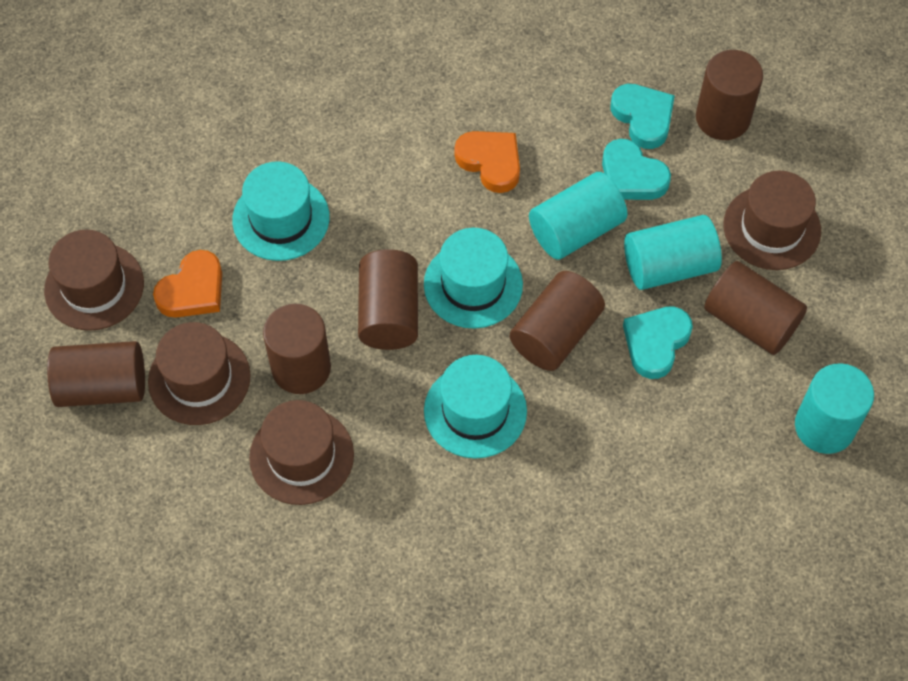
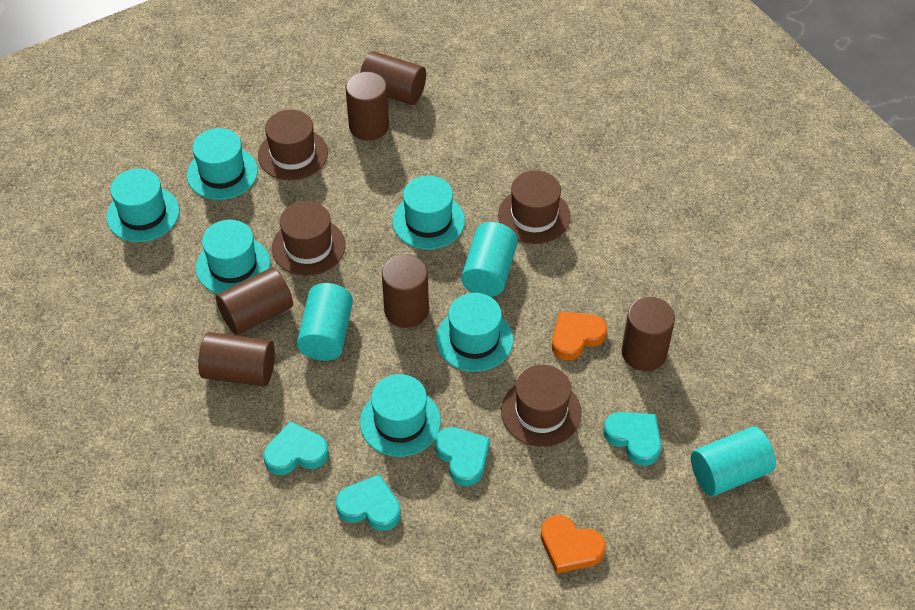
turquoise hat: 3 -> 6
turquoise heart: 3 -> 4

